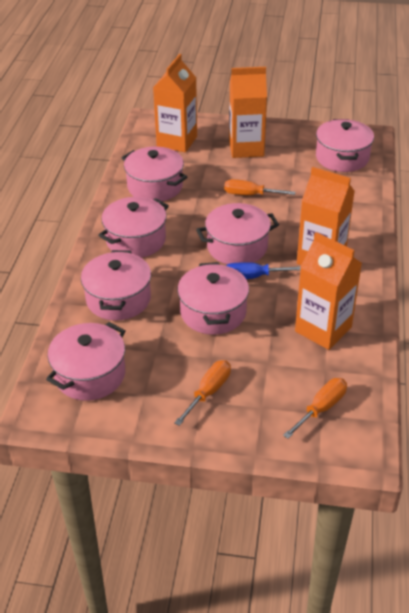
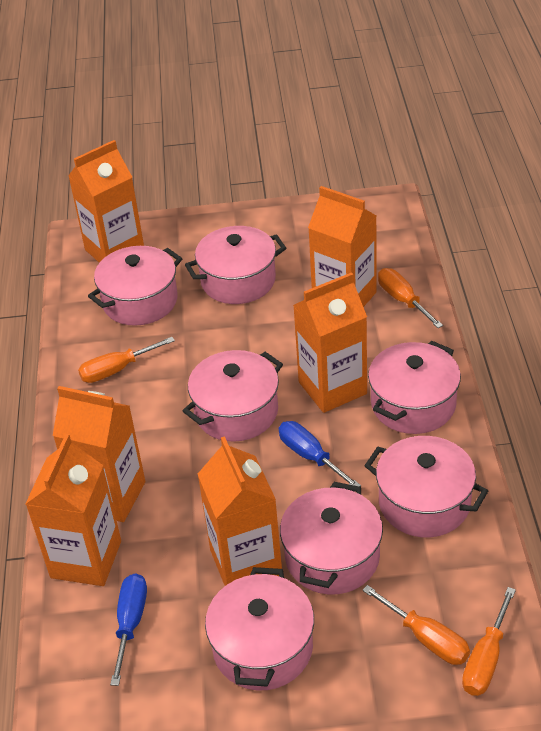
blue screwdriver: 1 -> 2
orange carton: 4 -> 6
orange screwdriver: 3 -> 4

